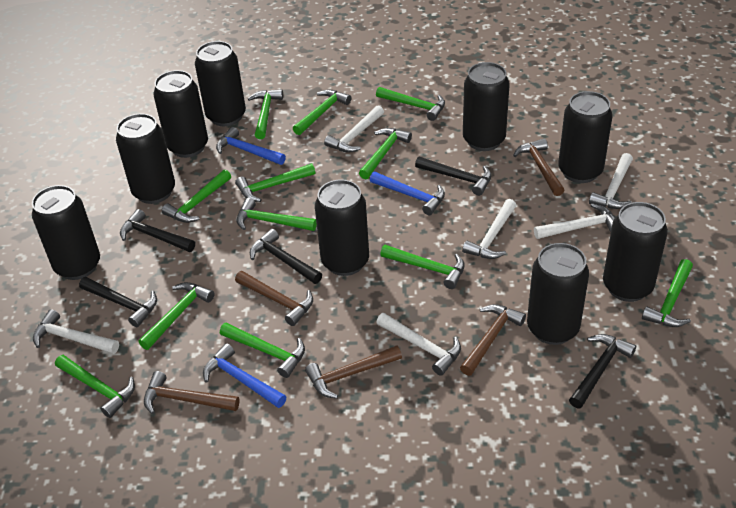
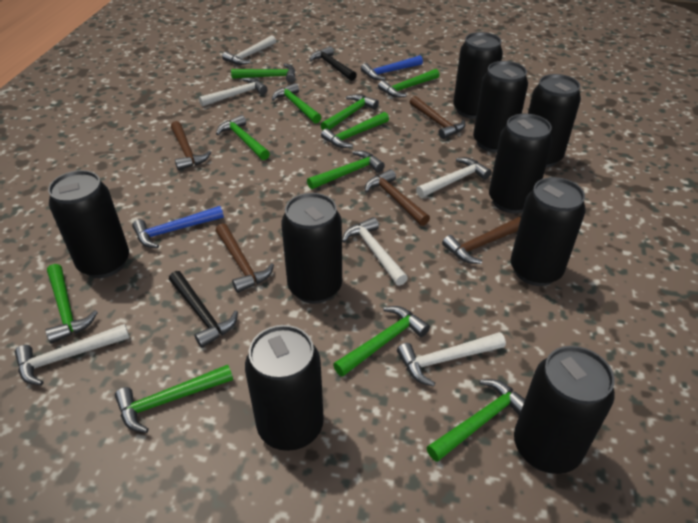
black hammer: 5 -> 2
blue hammer: 3 -> 2
green hammer: 12 -> 11

